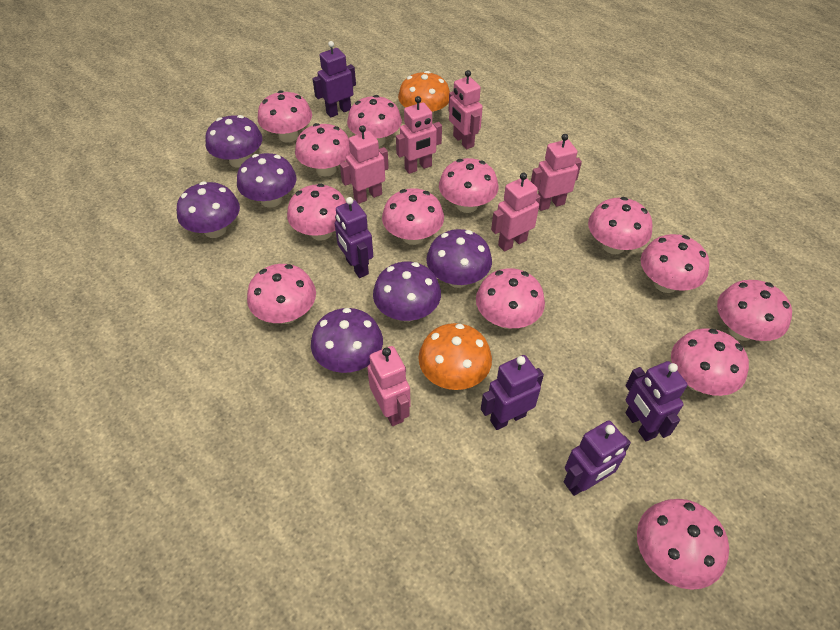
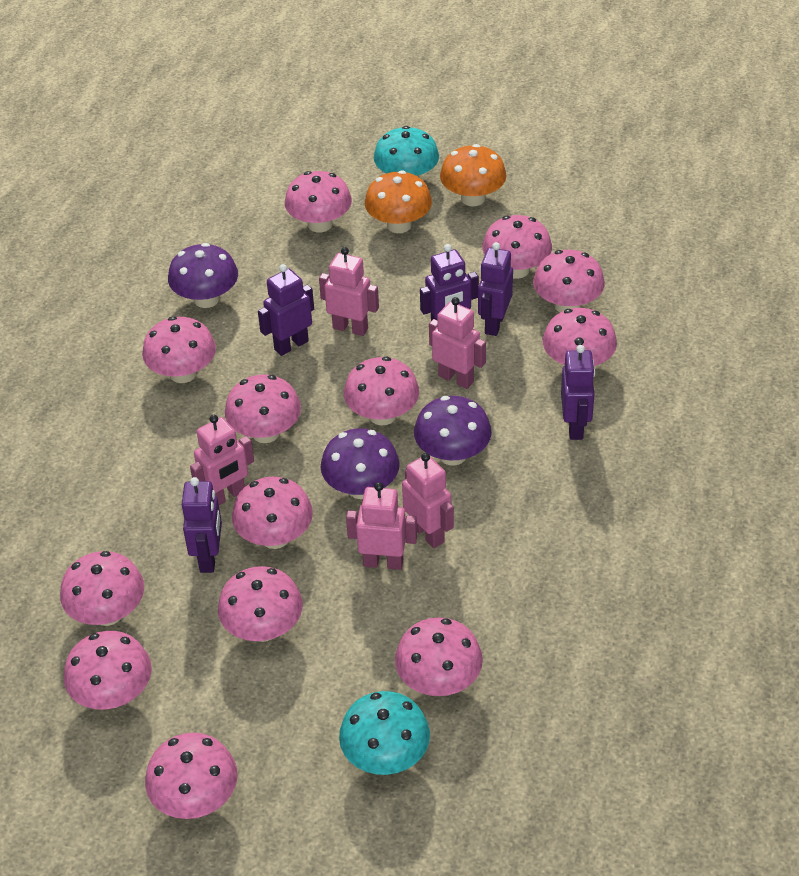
pink robot: 6 -> 5
purple mushroom: 6 -> 3
turquoise mushroom: 0 -> 2

